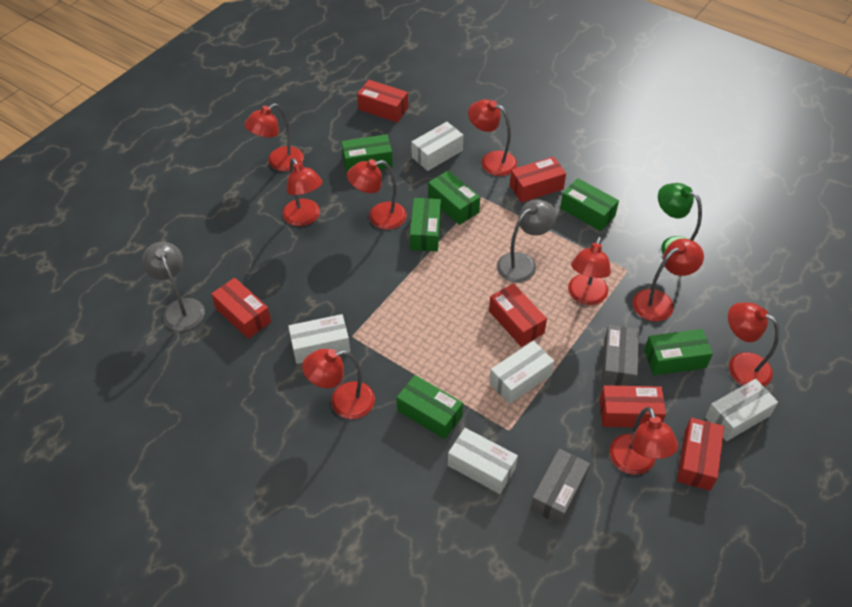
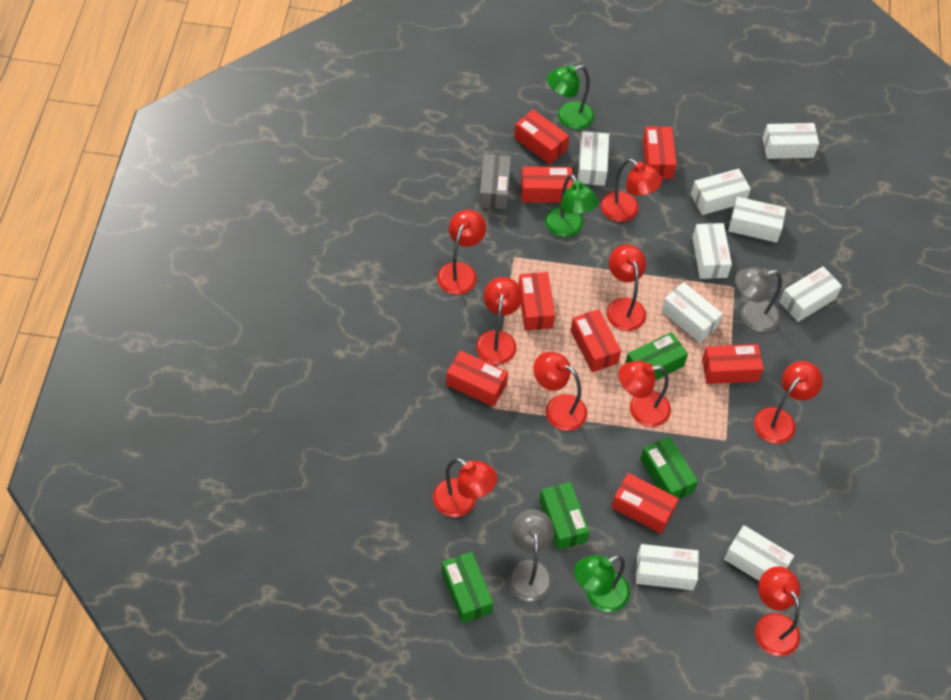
green box: 6 -> 4
green lamp: 1 -> 3
grey box: 2 -> 1
red box: 6 -> 8
white box: 5 -> 9

